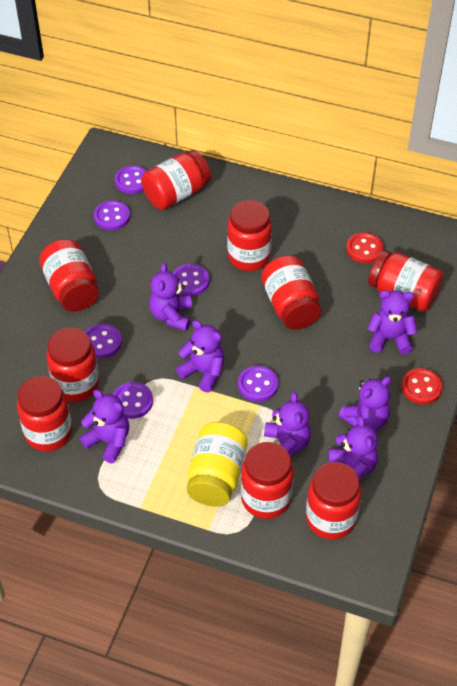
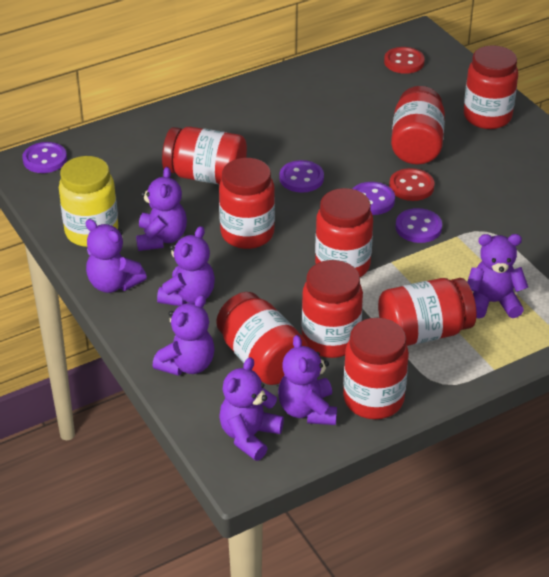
purple button: 6 -> 4

